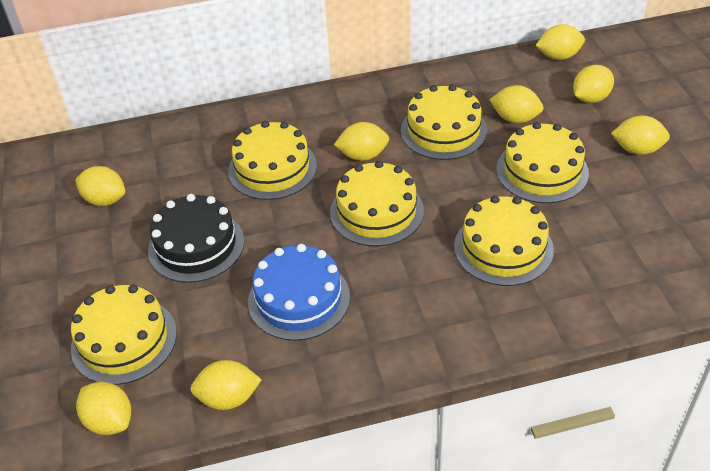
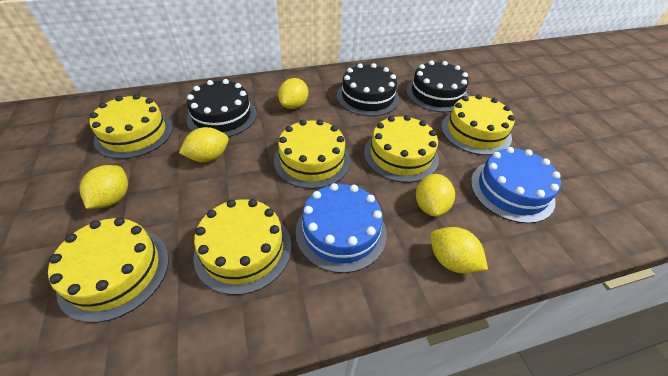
black cake: 1 -> 3
blue cake: 1 -> 2
yellow lemon: 8 -> 5

